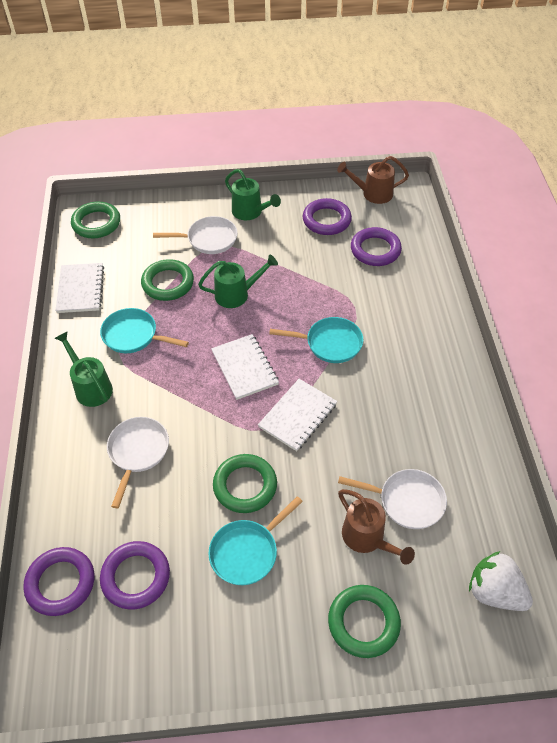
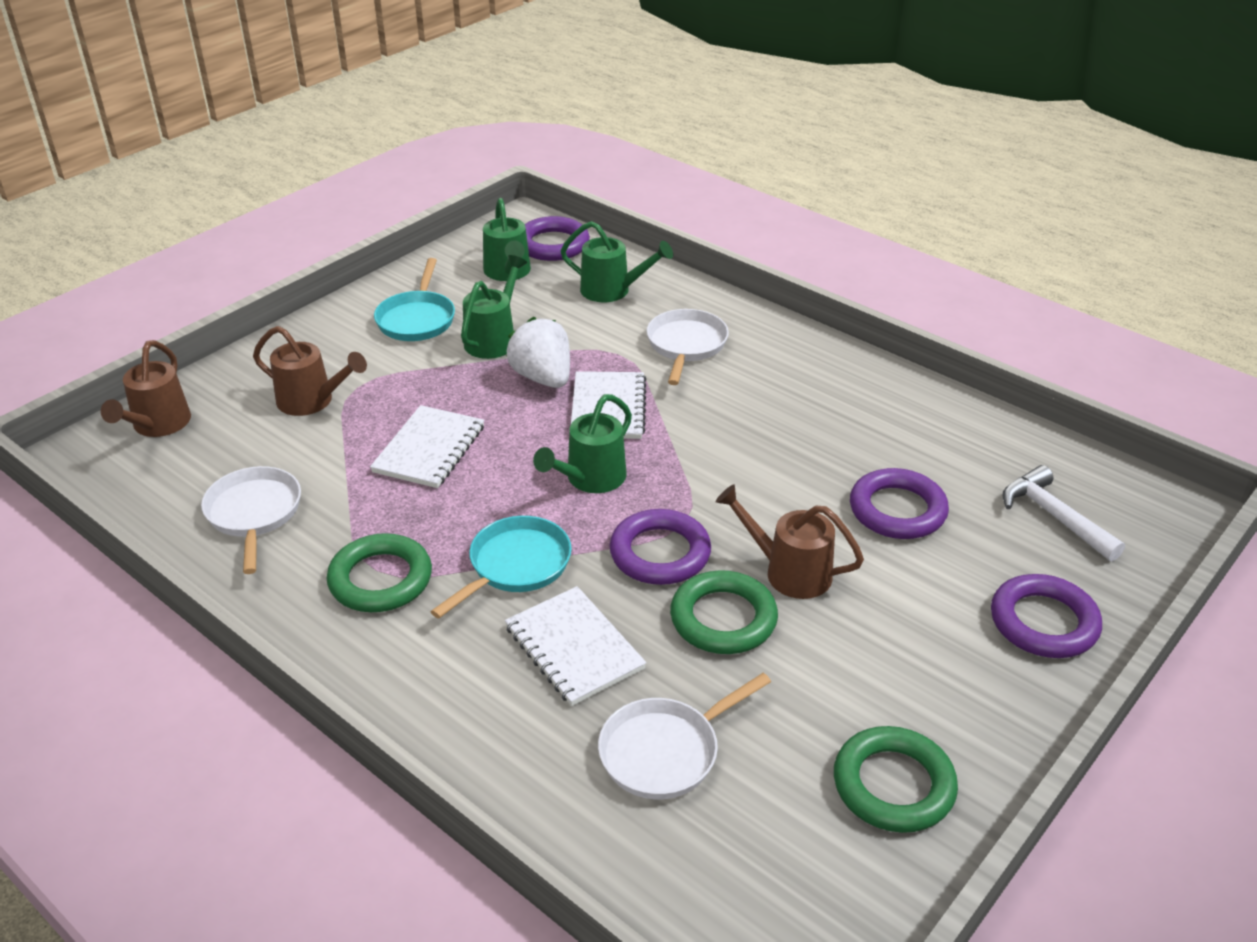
brown watering can: 2 -> 3
green ring: 4 -> 3
green watering can: 3 -> 4
turquoise pan: 3 -> 2
white hammer: 0 -> 1

